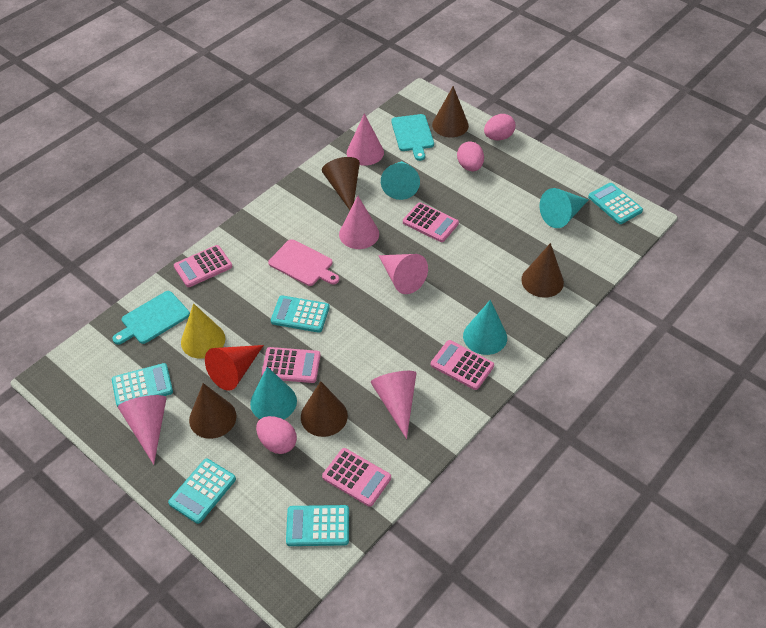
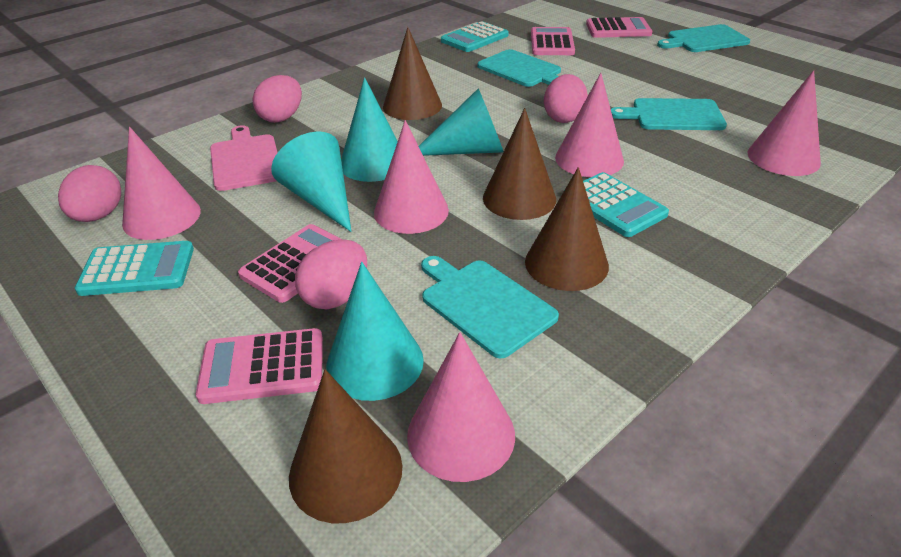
brown cone: 5 -> 4
pink calculator: 5 -> 4
pink egg: 3 -> 4
red cone: 1 -> 0
turquoise calculator: 5 -> 3
turquoise cutting board: 2 -> 4
yellow cone: 1 -> 0

